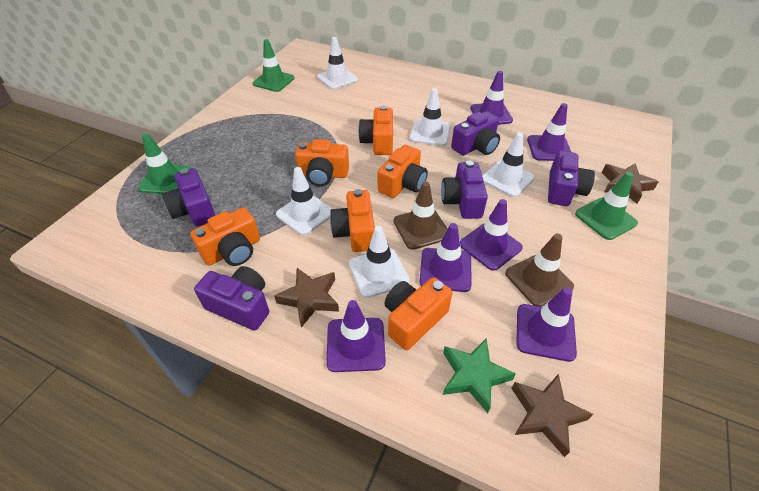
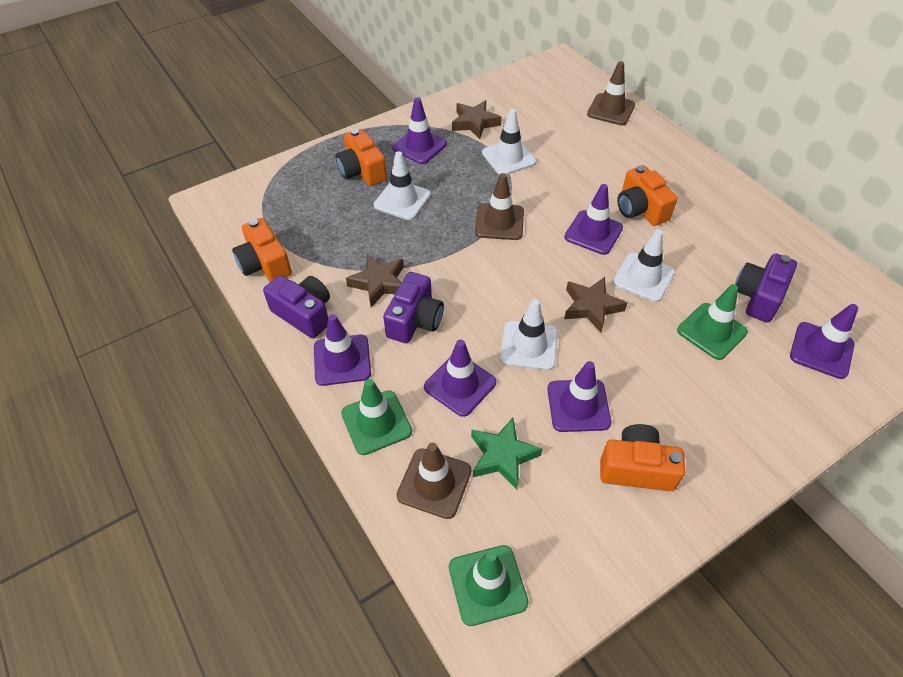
brown traffic cone: 2 -> 3
orange camera: 6 -> 4
purple camera: 5 -> 3
white traffic cone: 5 -> 4

